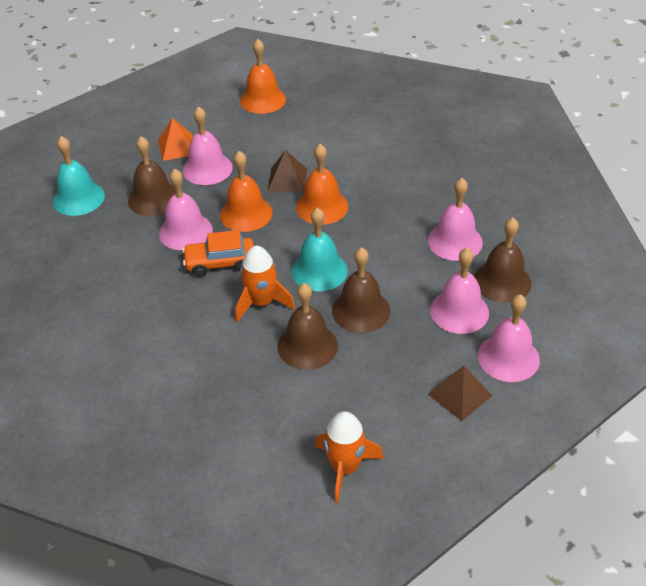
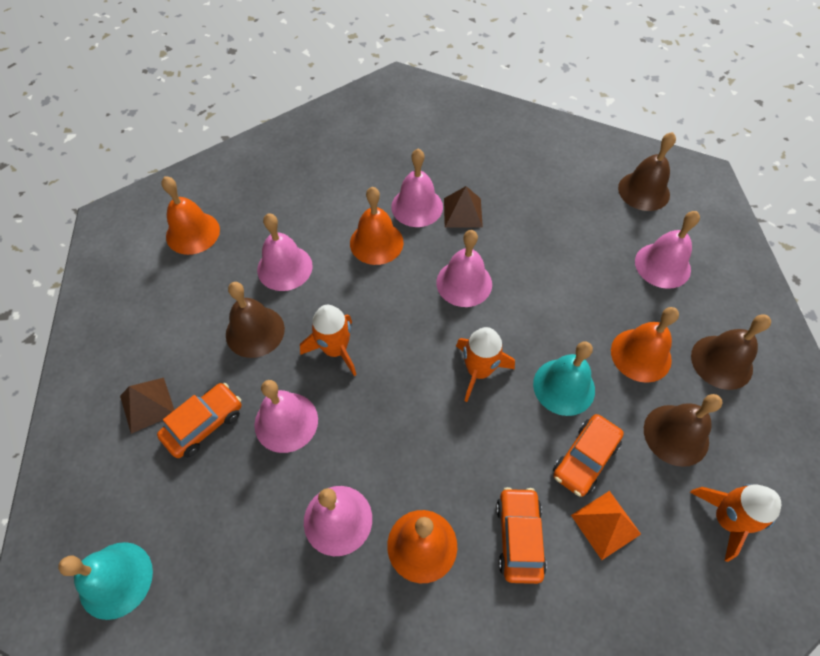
orange bell: 3 -> 4
orange car: 1 -> 3
orange rocket: 2 -> 3
pink bell: 5 -> 6

